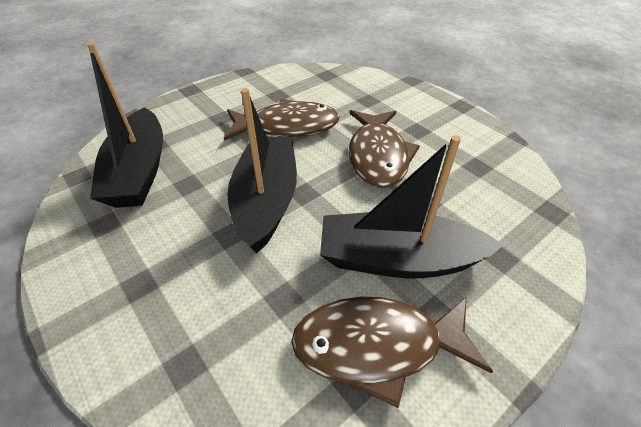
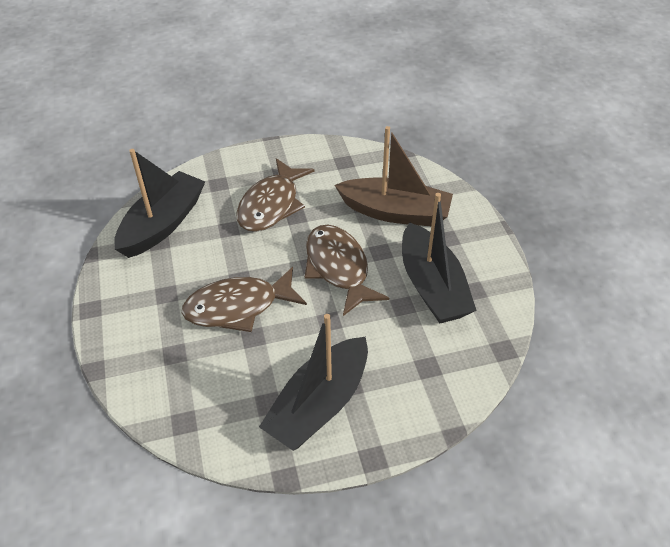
brown boat: 0 -> 1

